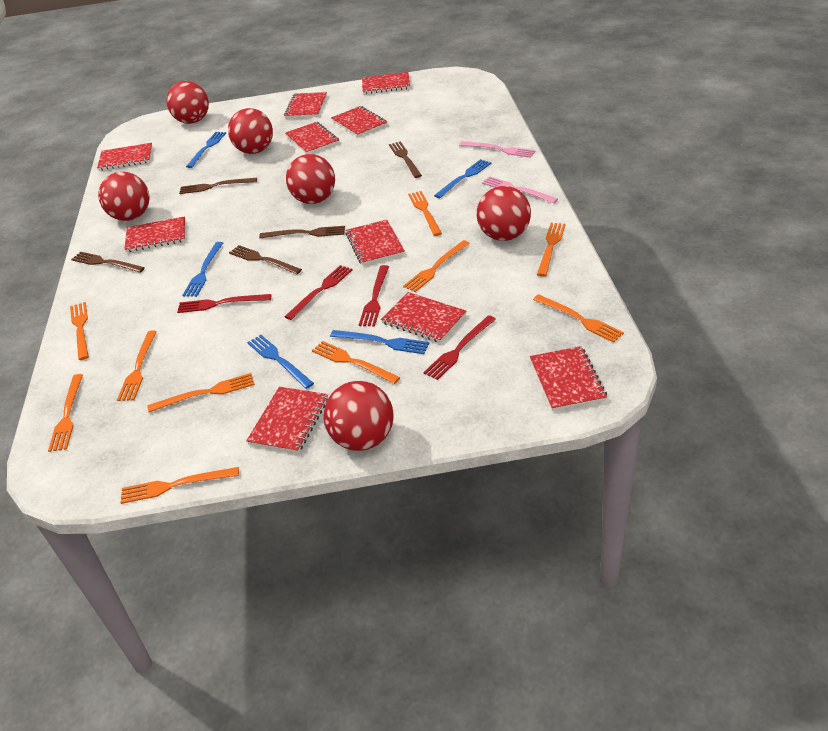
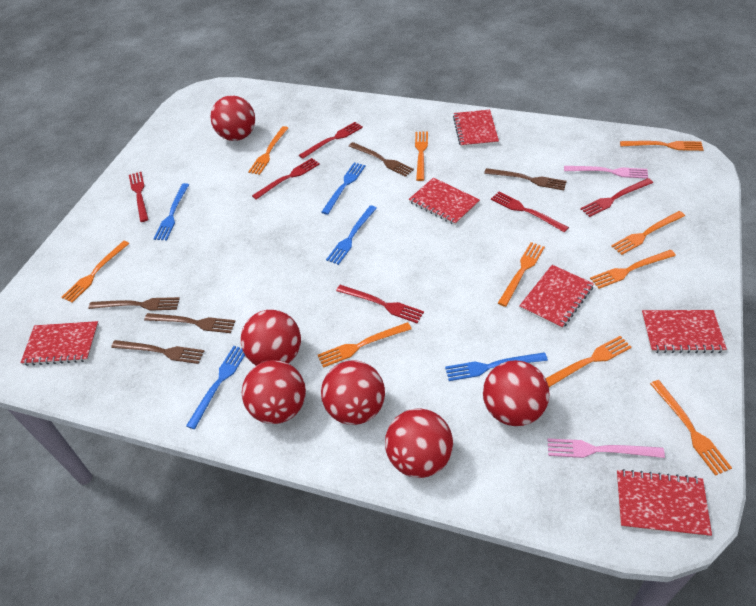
red fork: 4 -> 6
red notebook: 10 -> 6

